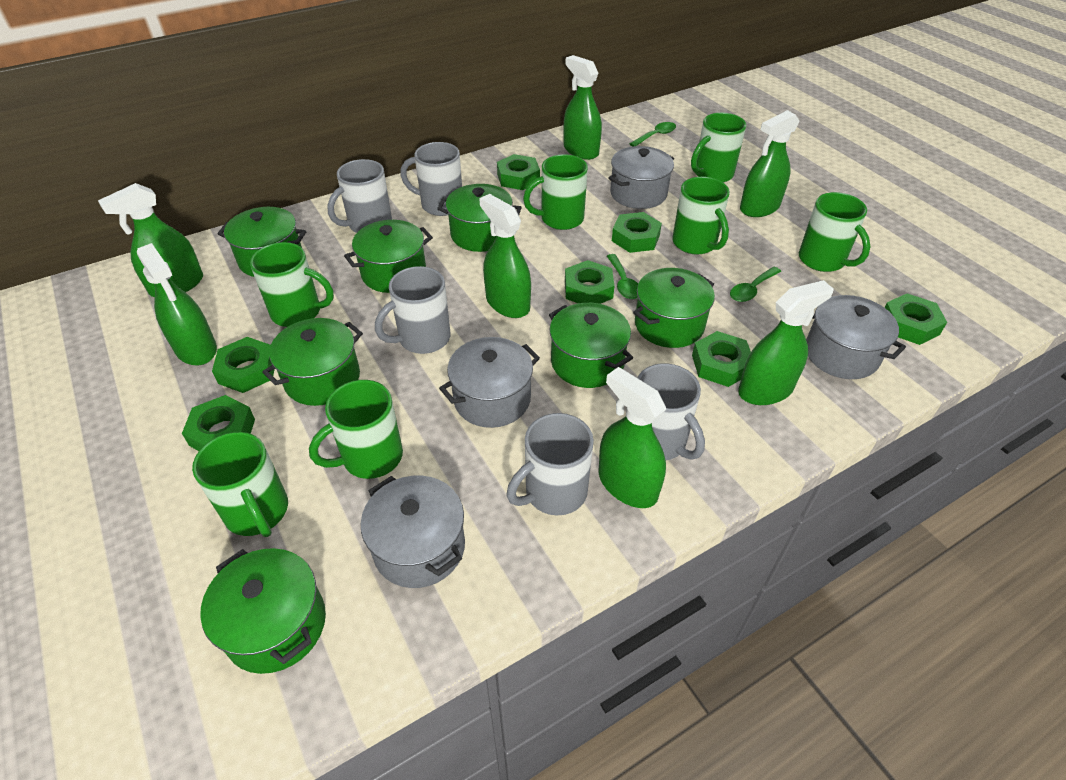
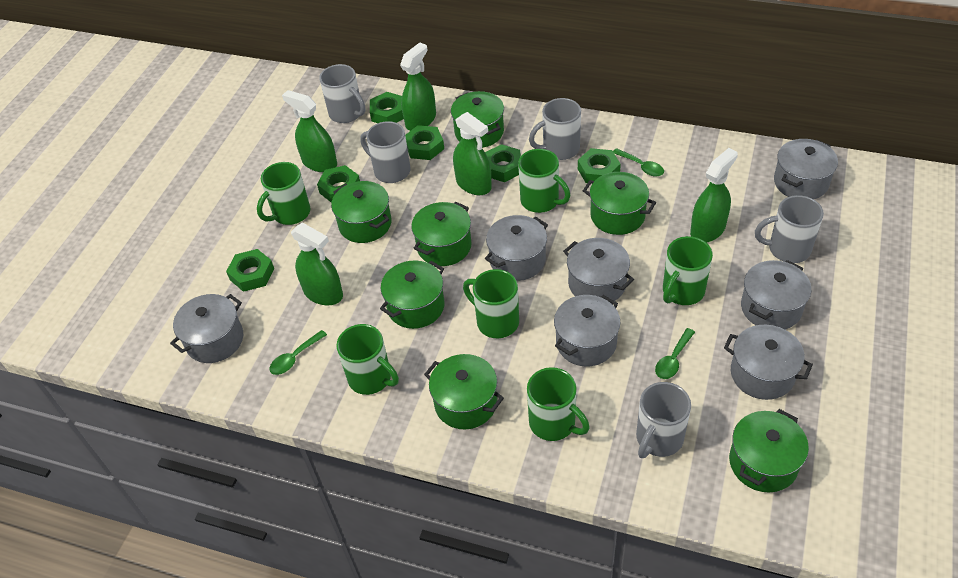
green mug: 7 -> 6
green nut: 7 -> 6
green spray bottle: 7 -> 5
grey pot: 4 -> 7

